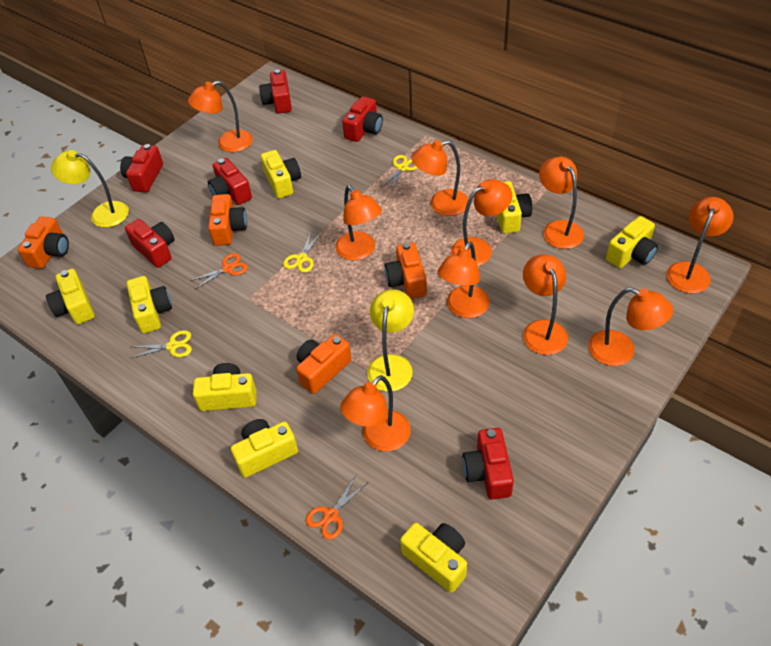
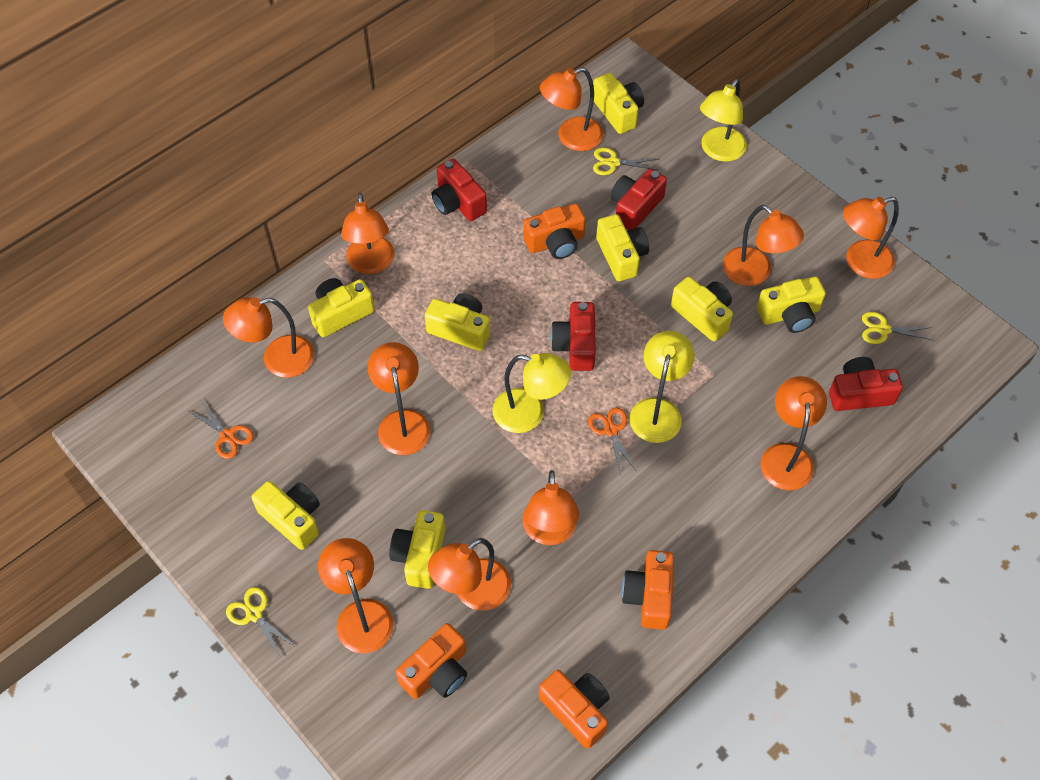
red camera: 6 -> 4
yellow lamp: 2 -> 3

